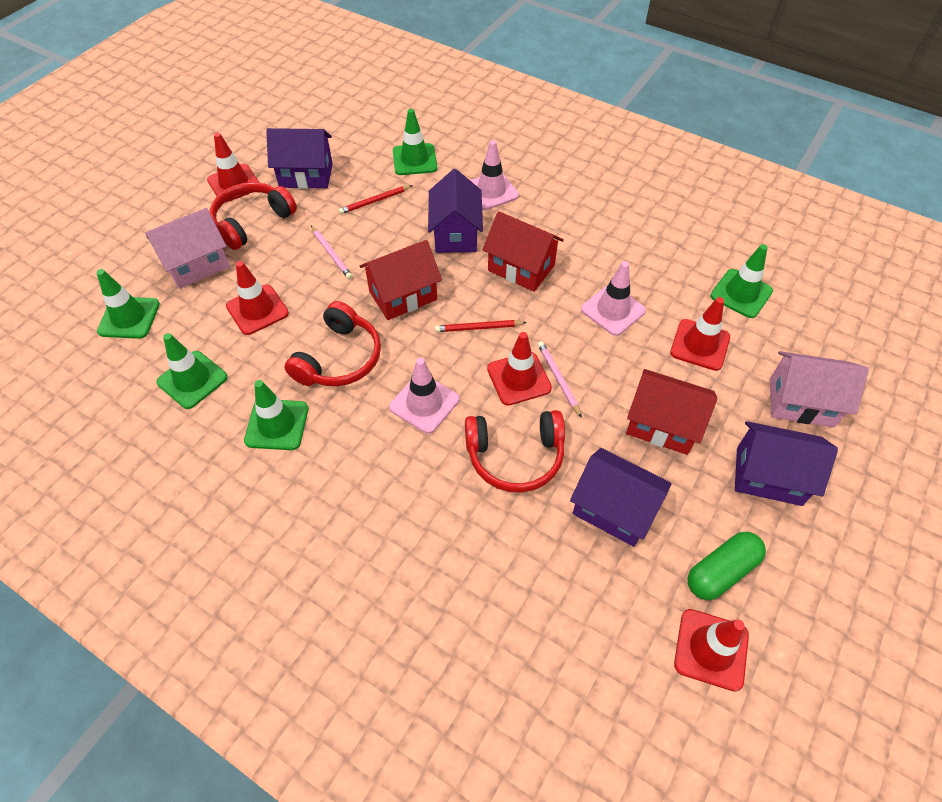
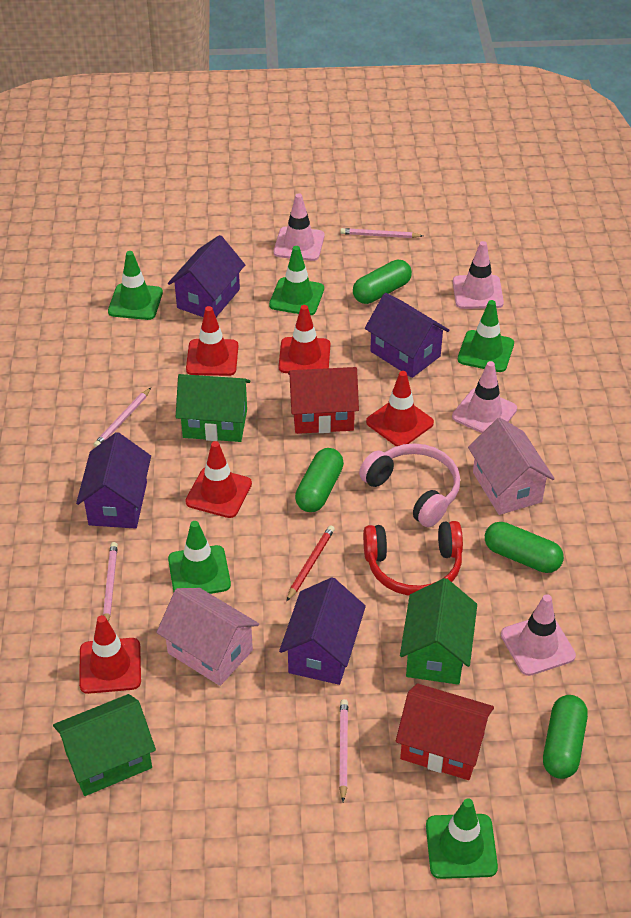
green capsule: 1 -> 4
green house: 0 -> 3
pink headphones: 0 -> 1
pink pencil: 2 -> 4
pink traffic cone: 3 -> 4
red headphones: 3 -> 1
red house: 3 -> 2
red pencil: 2 -> 1

